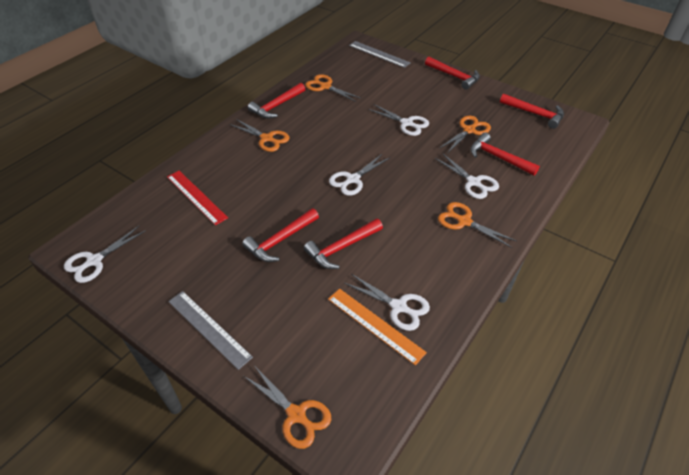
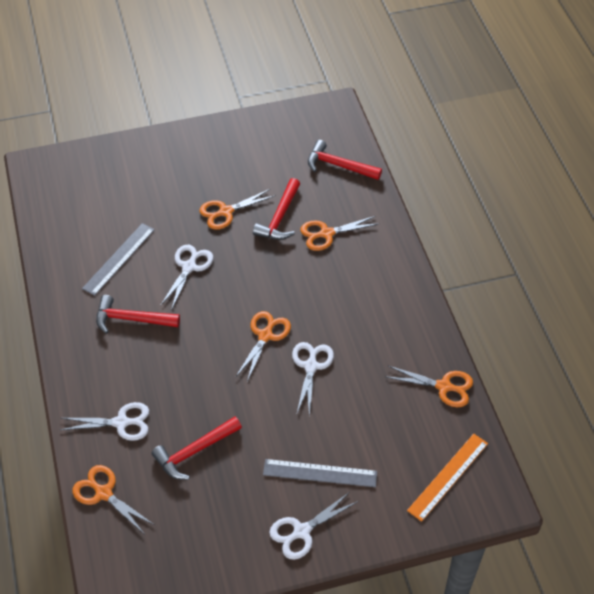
red hammer: 6 -> 4
red ruler: 1 -> 0
white scissors: 5 -> 4

